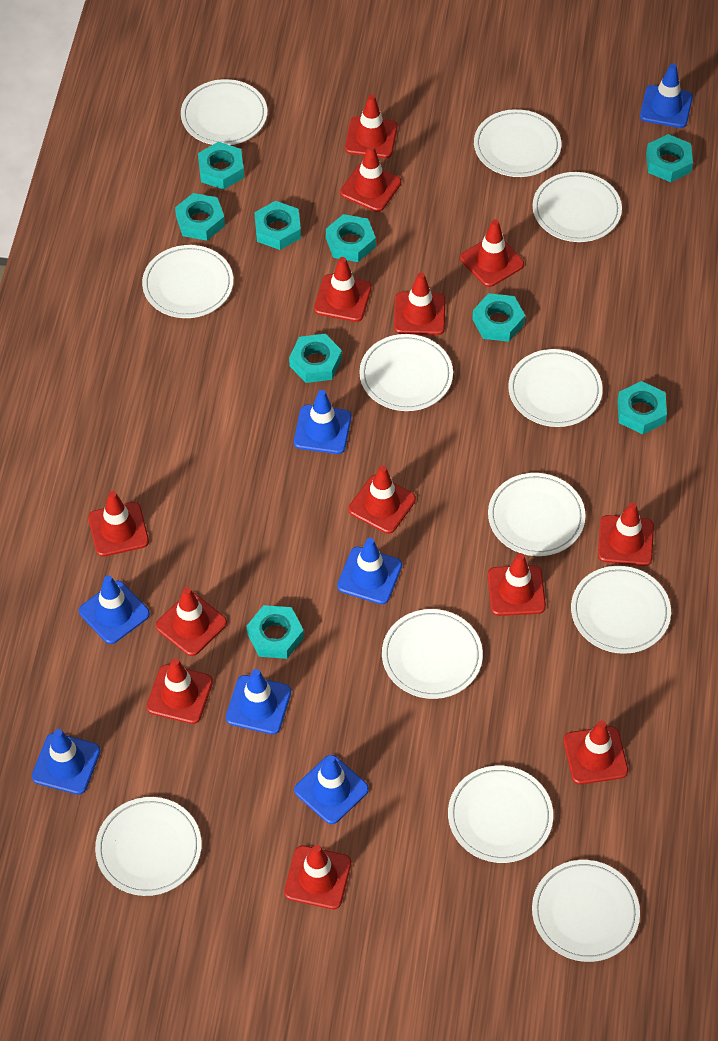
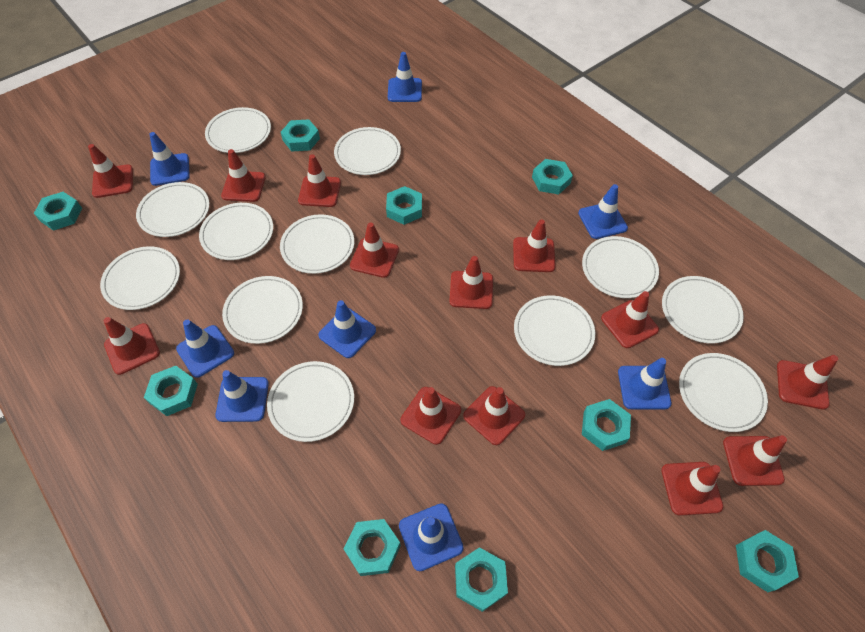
blue traffic cone: 7 -> 8

